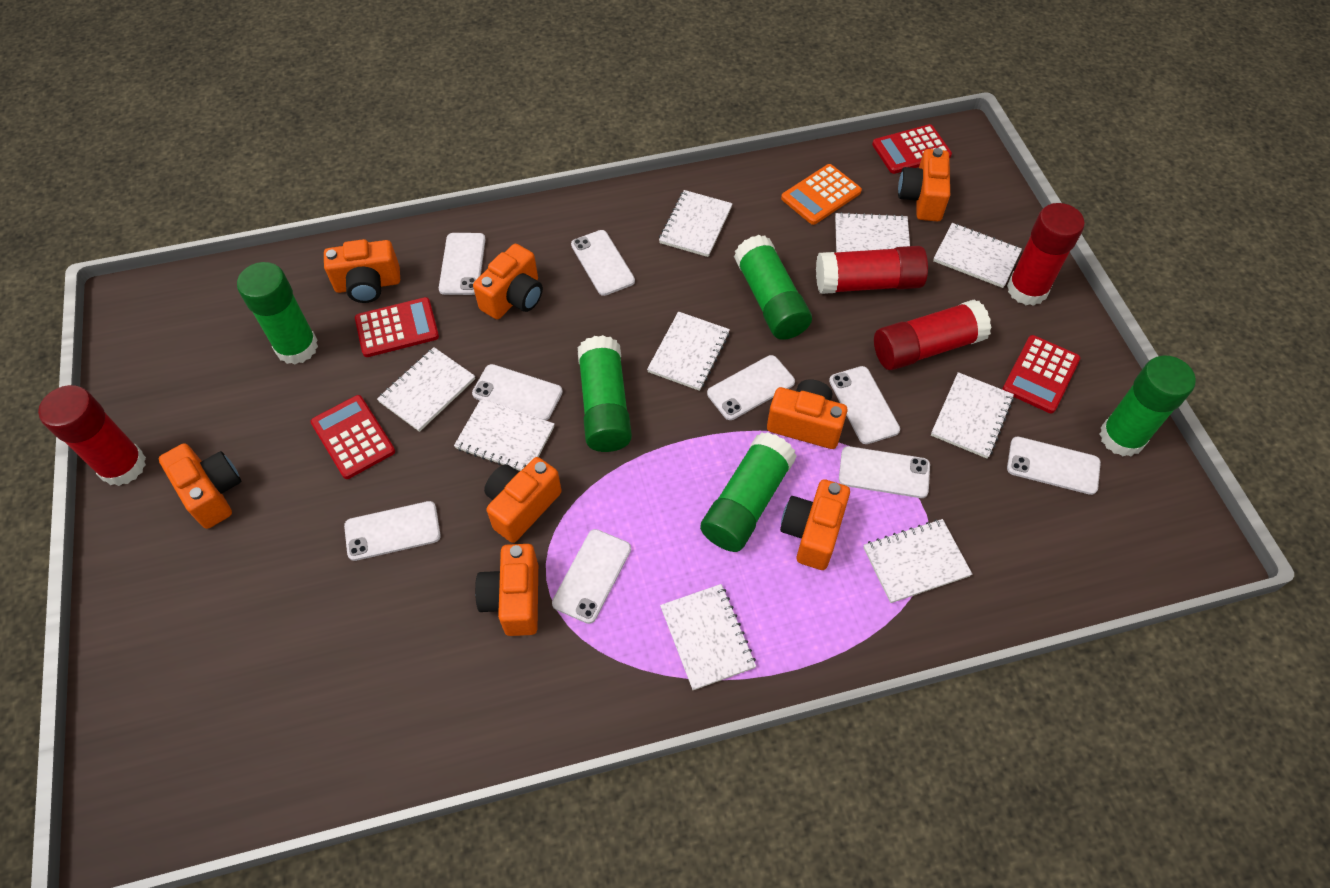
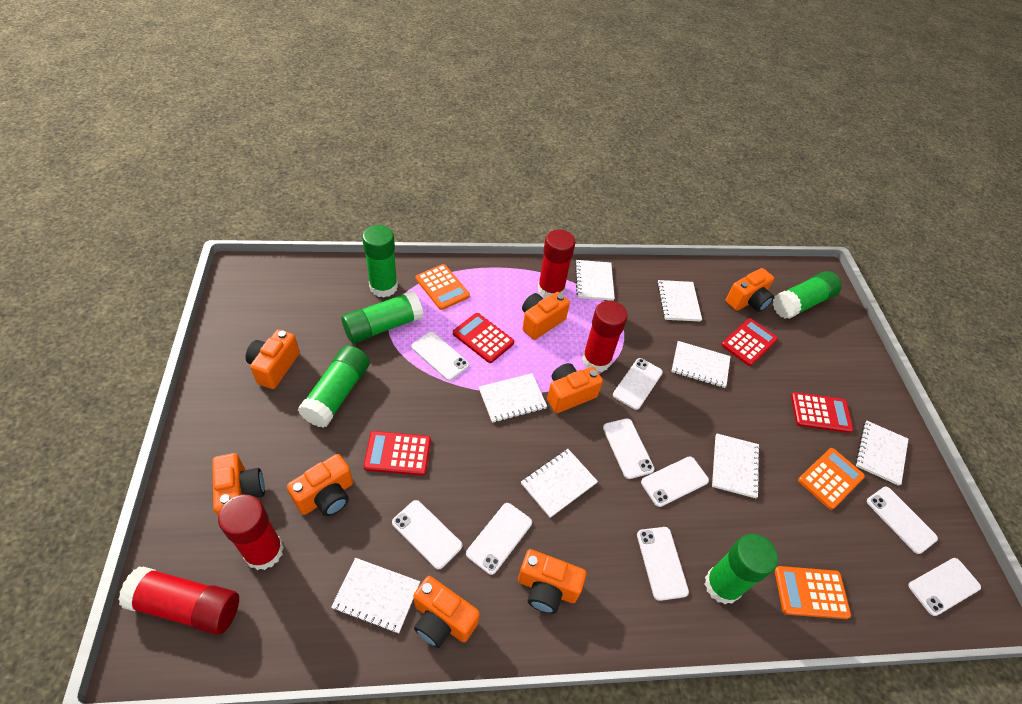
orange calculator: 1 -> 3
white notebook: 9 -> 8

